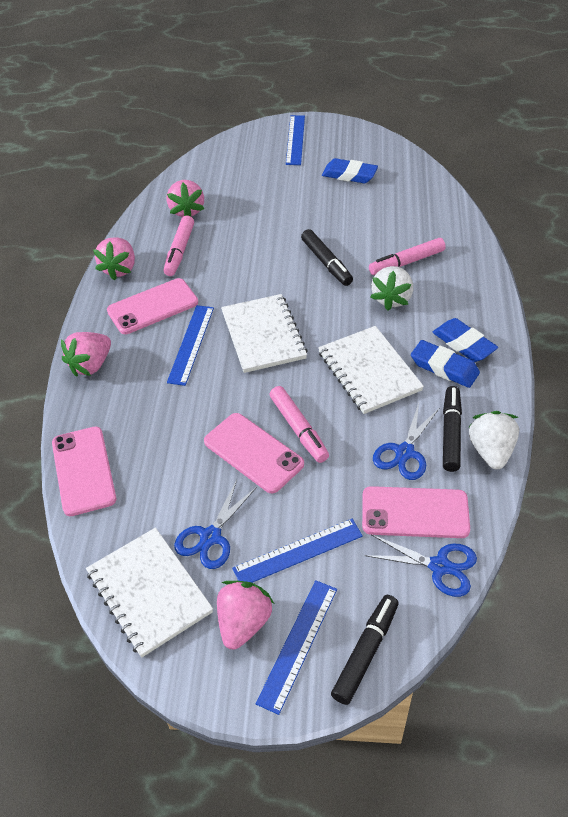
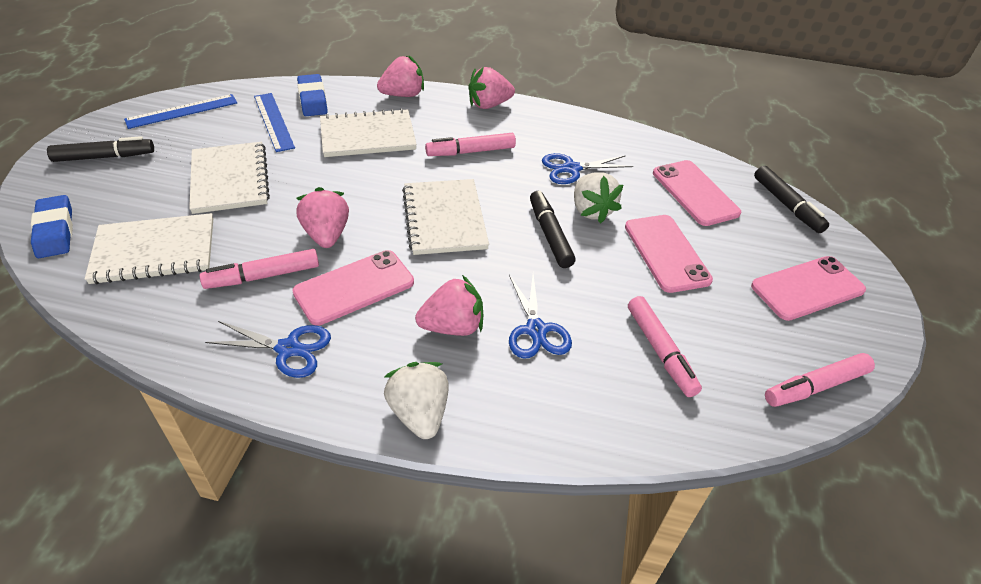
blue eraser: 3 -> 2
blue ruler: 4 -> 2
pink marker: 3 -> 4
white notebook: 3 -> 4

